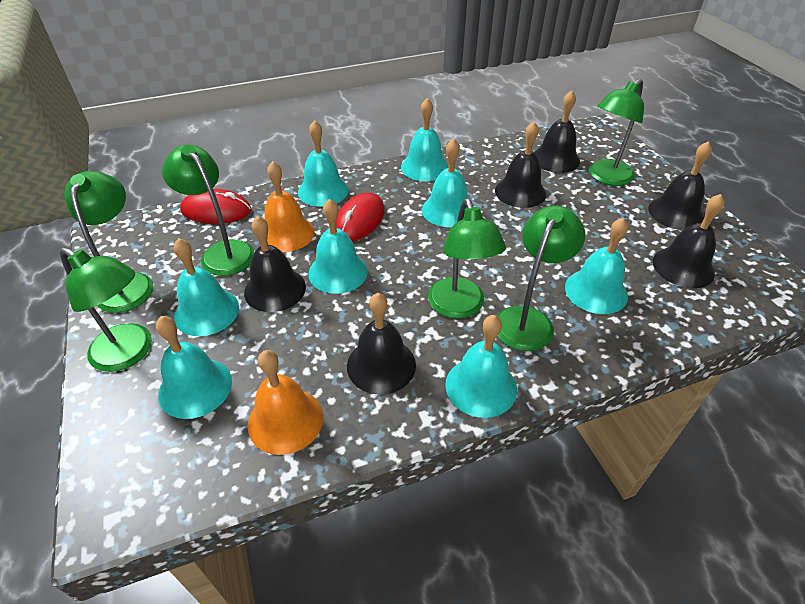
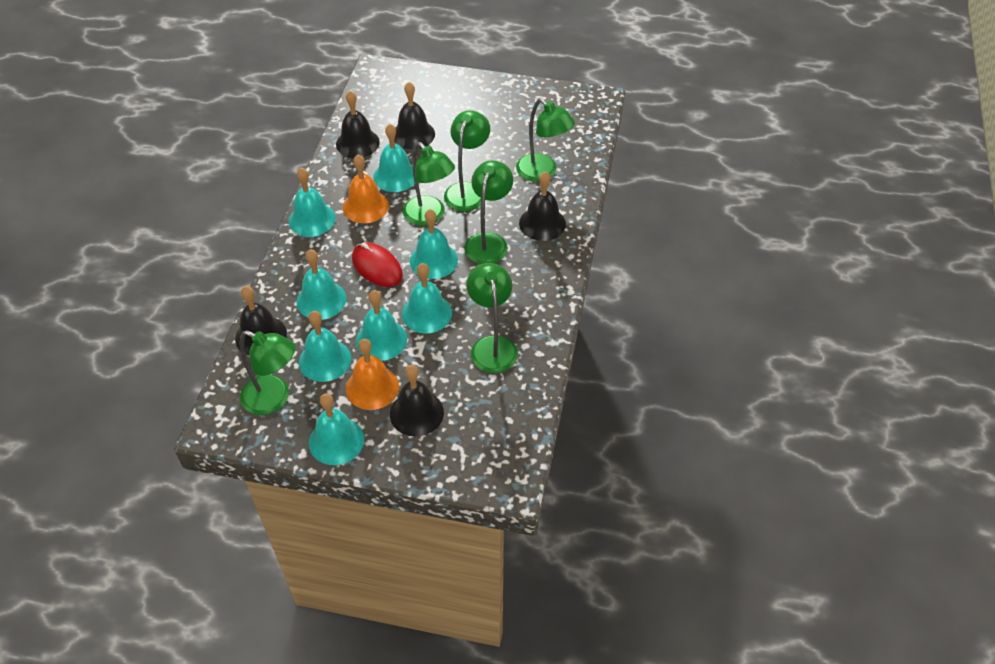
black bell: 6 -> 5
red mouse: 2 -> 1

